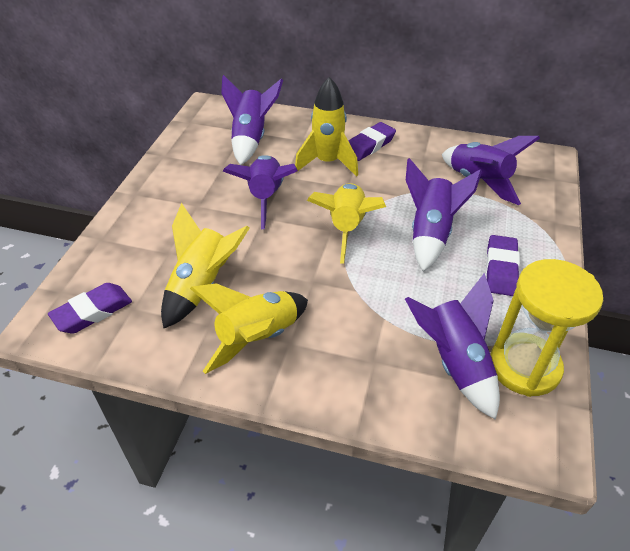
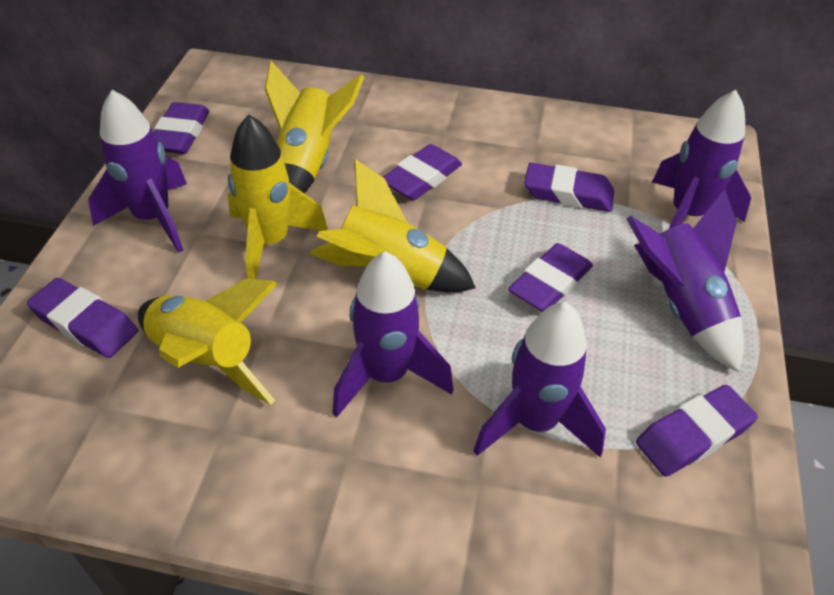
purple eraser: 3 -> 6
yellow hourglass: 1 -> 0

